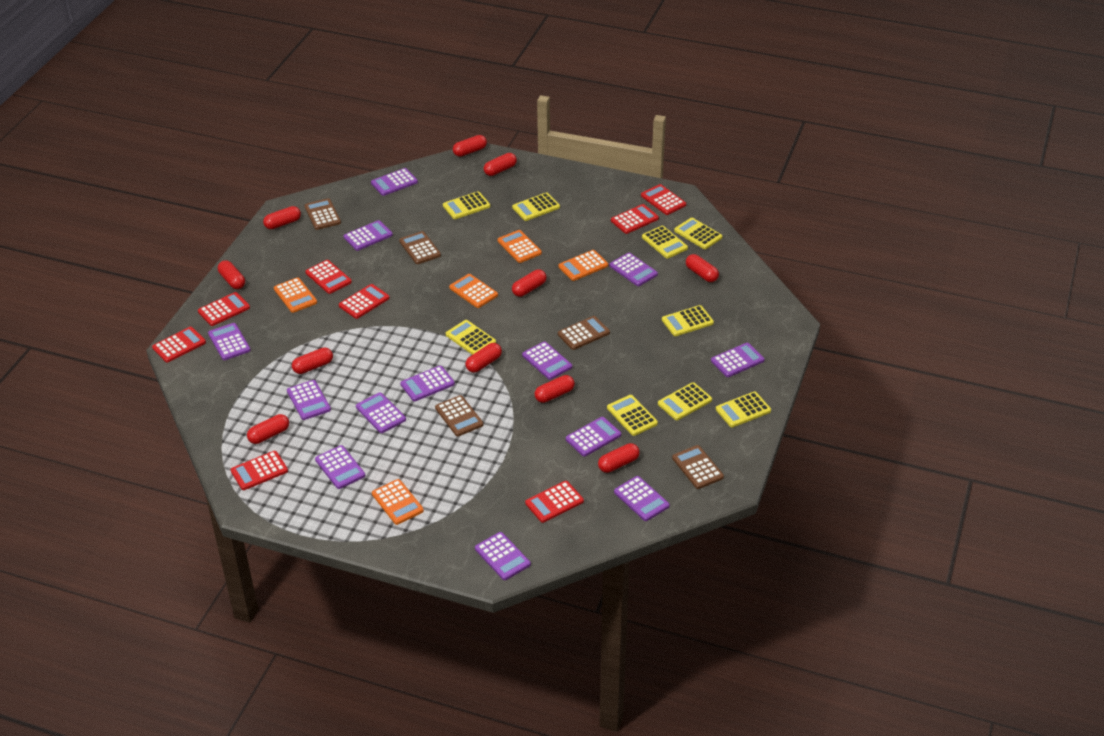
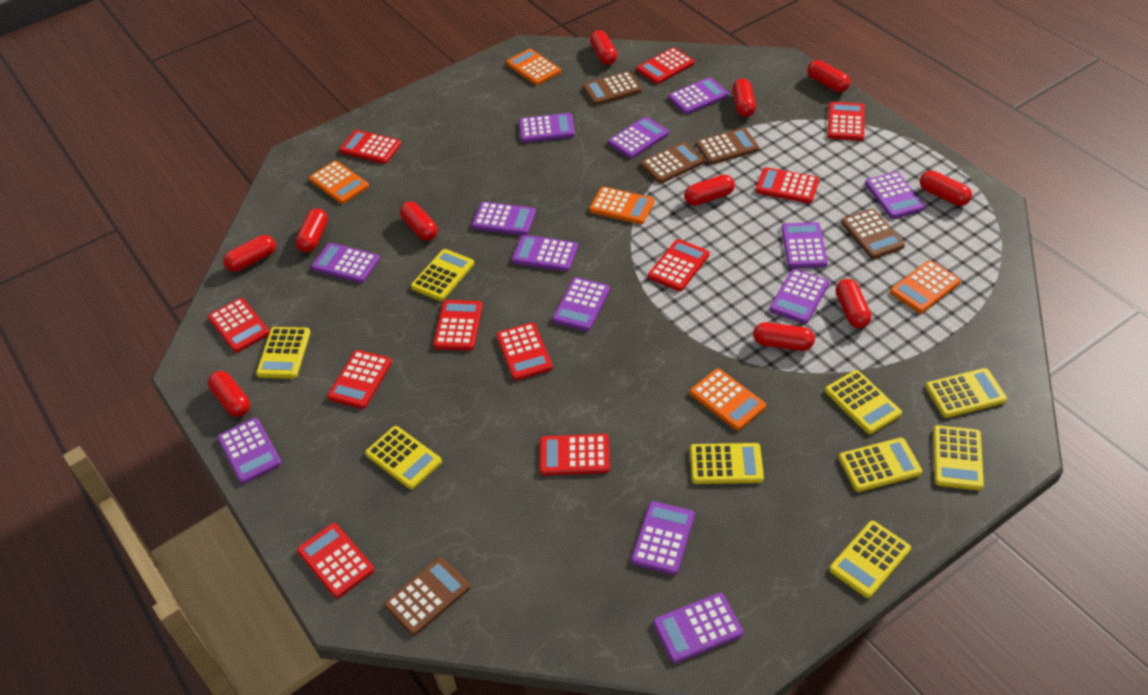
red calculator: 8 -> 11

